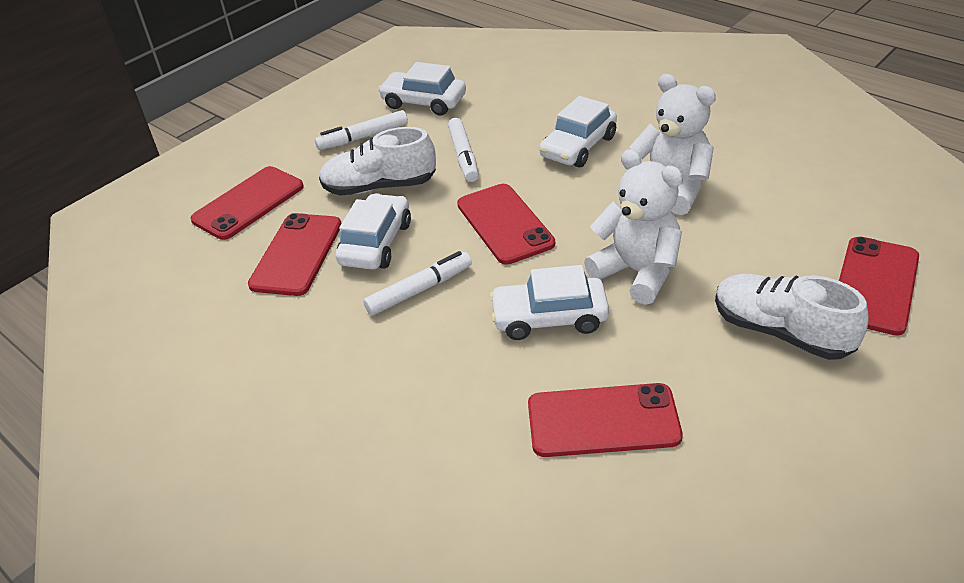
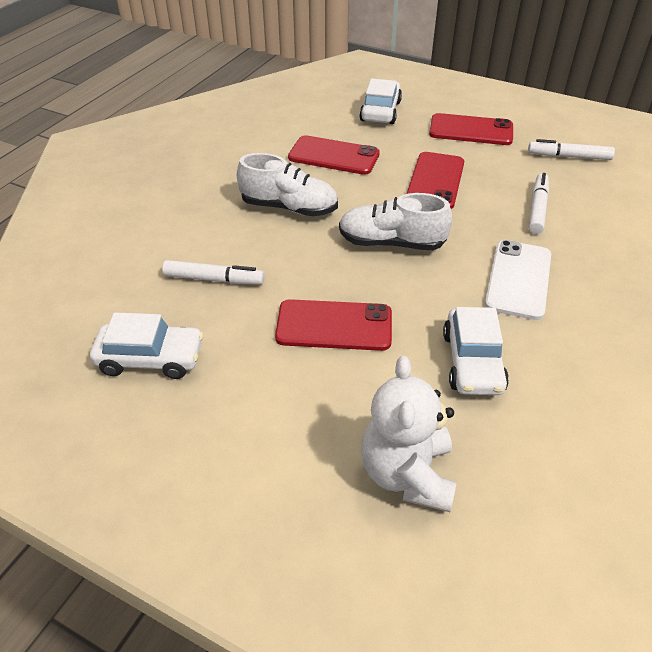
red phone: 5 -> 4
white car: 4 -> 3
white phone: 0 -> 1
white teddy bear: 2 -> 1

